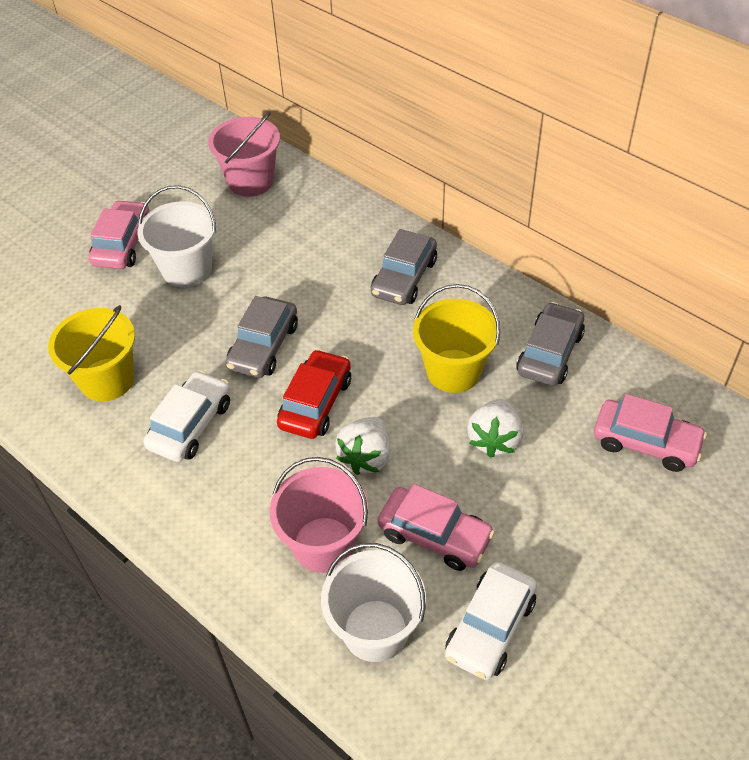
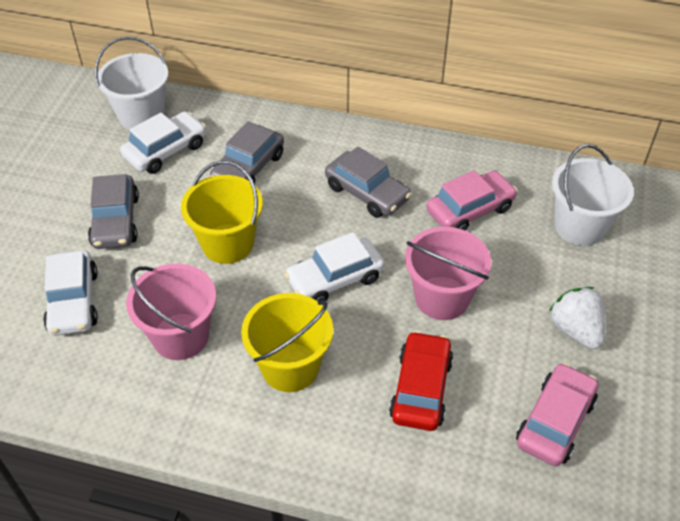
pink car: 3 -> 2
white car: 2 -> 3
white strawberry: 2 -> 1

